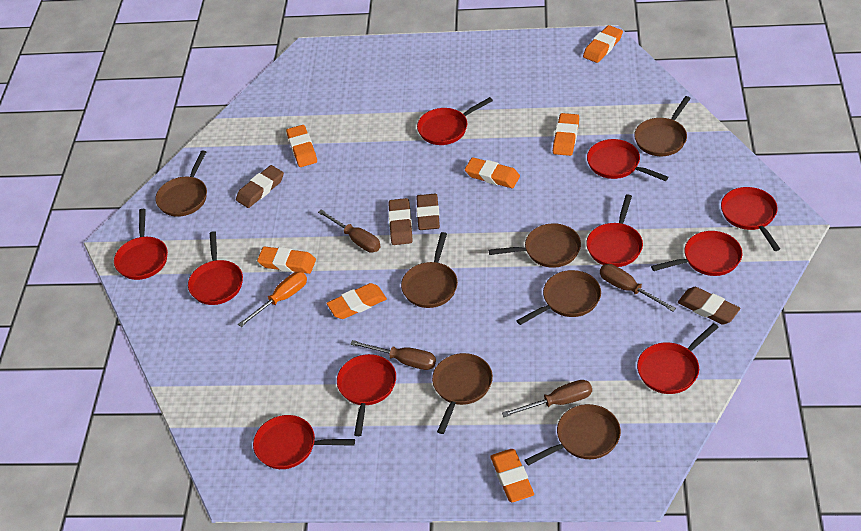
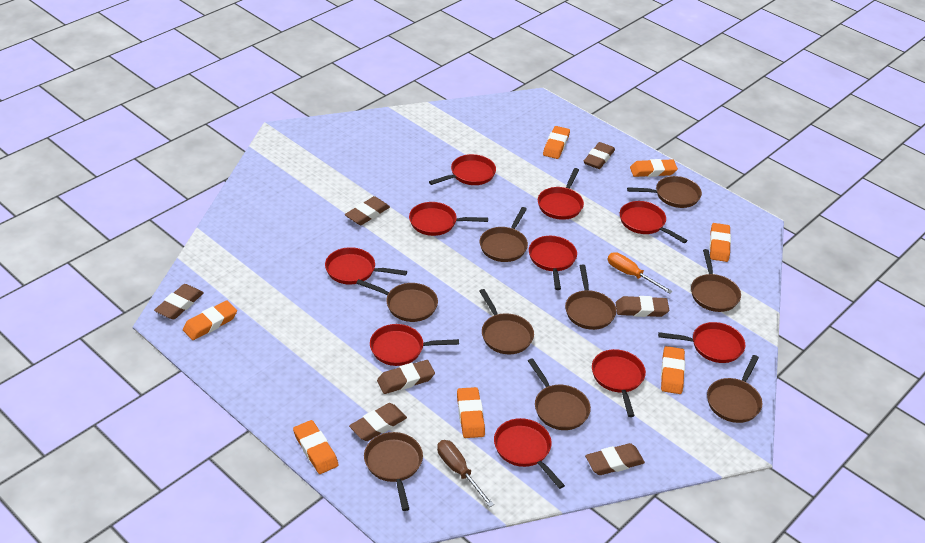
brown eraser: 4 -> 7
brown pan: 7 -> 9
brown screwdriver: 4 -> 1

